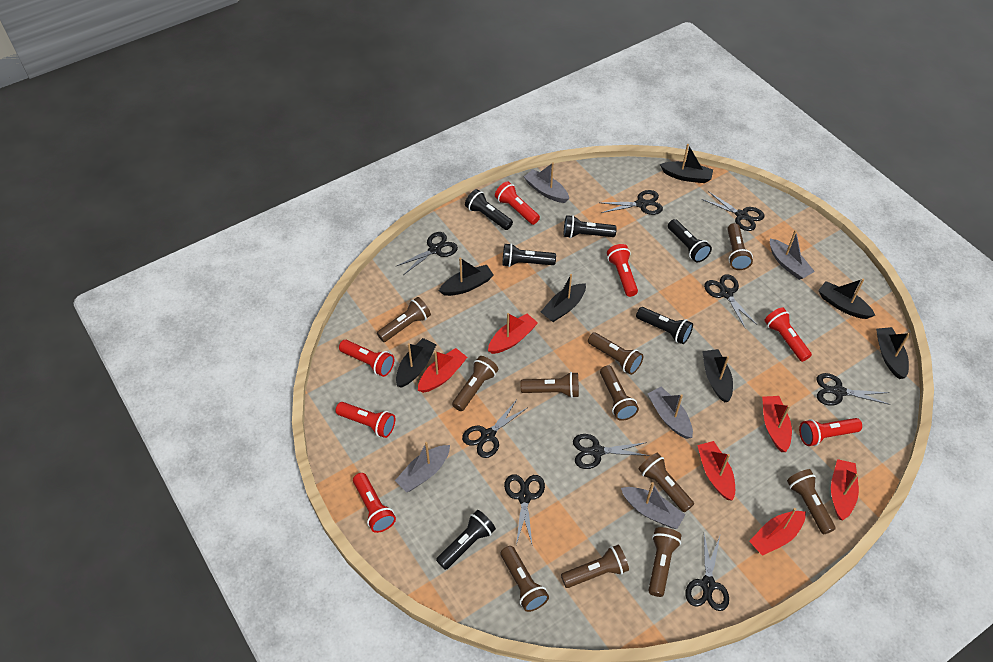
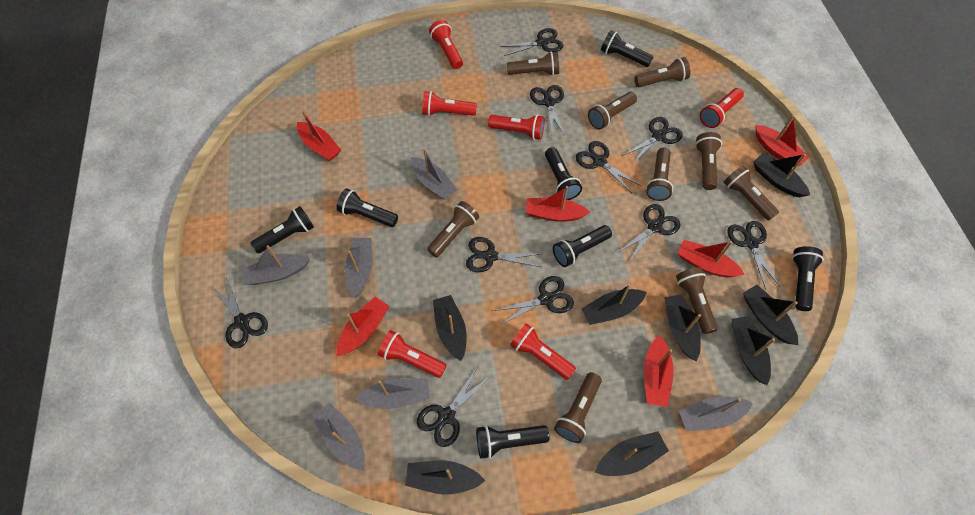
black boat: 7 -> 8
black flashlight: 6 -> 7
black scissors: 9 -> 10
brown flashlight: 11 -> 9
grey boat: 5 -> 6
red flashlight: 7 -> 6

